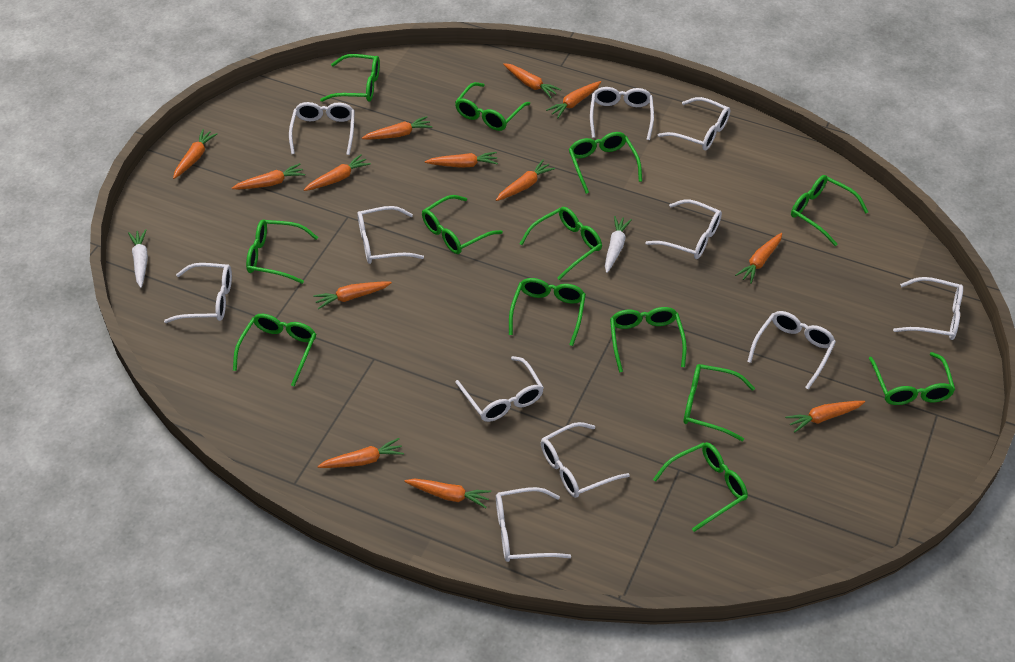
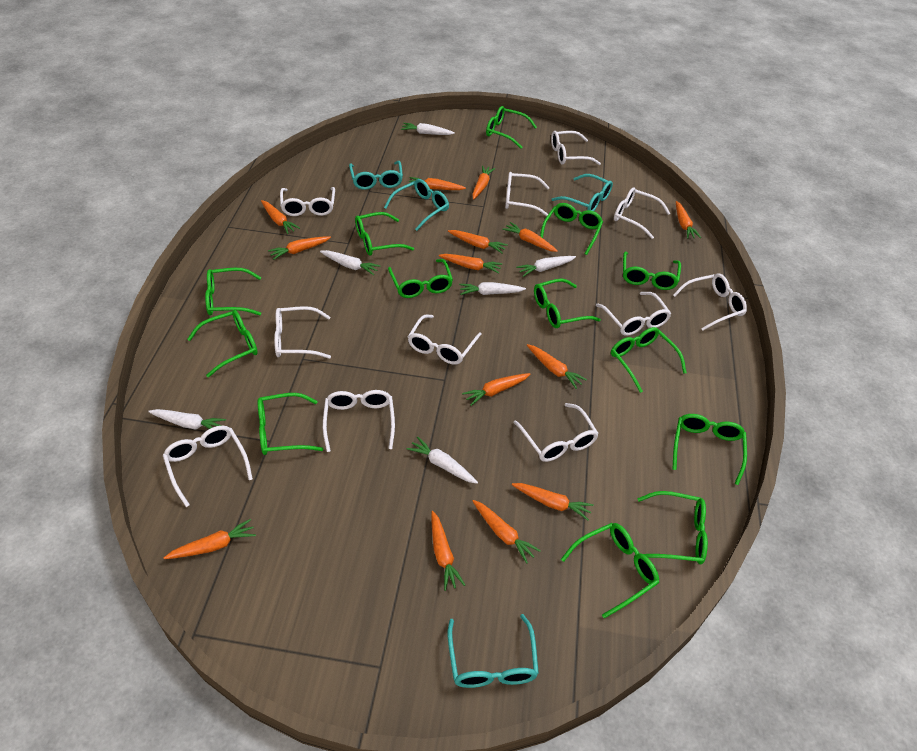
orange carrot: 13 -> 14
turquoise glasses: 0 -> 4
white carrot: 2 -> 6

